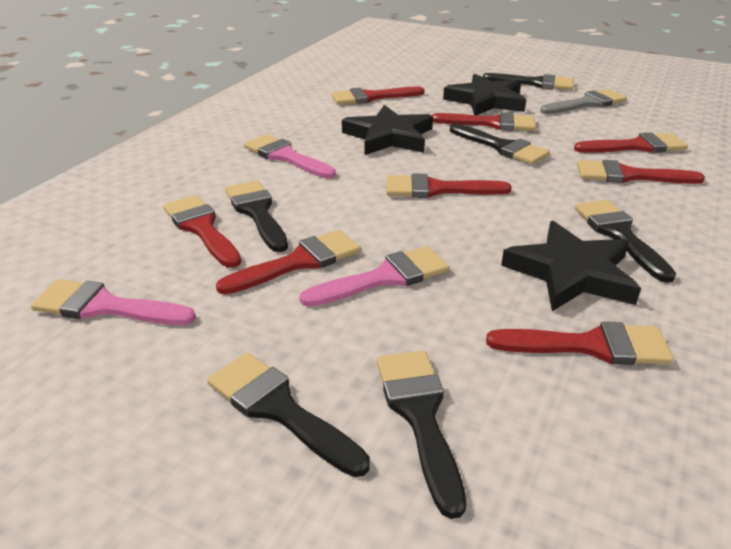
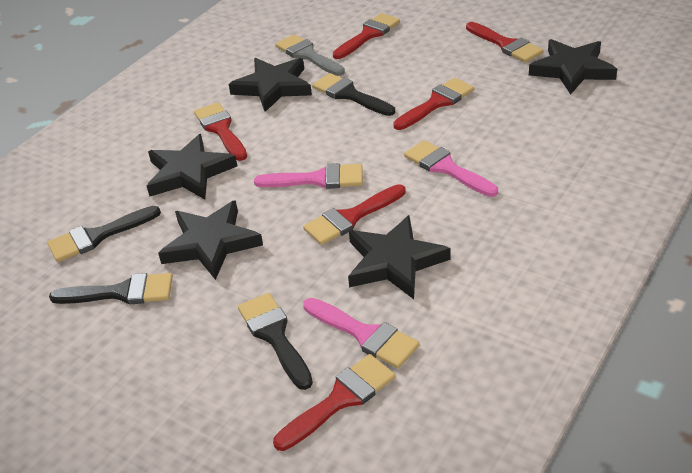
black brush: 6 -> 4
black star: 3 -> 5
red brush: 8 -> 6

